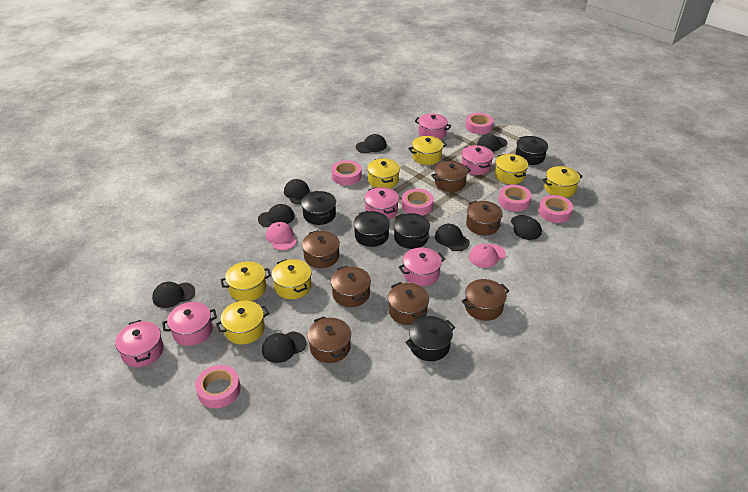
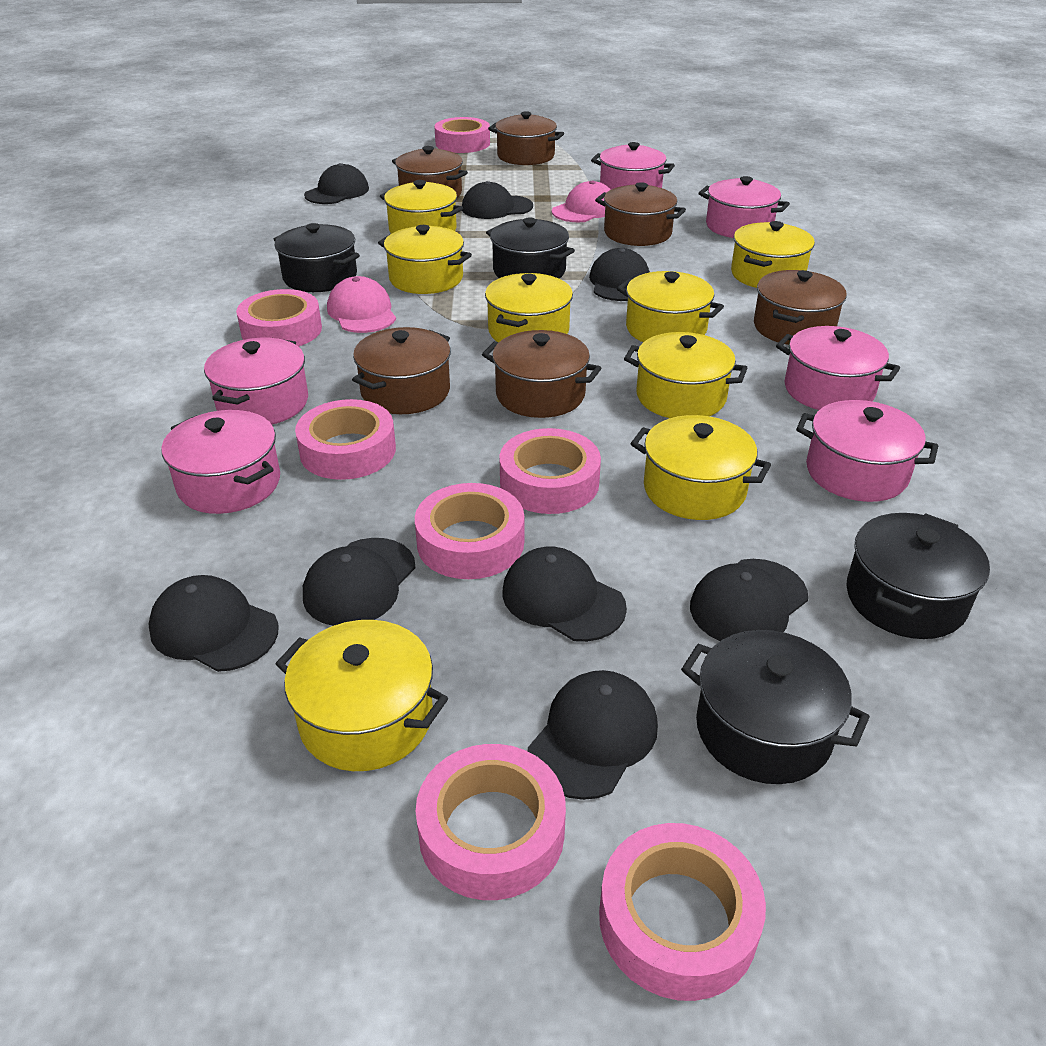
black pot: 5 -> 4
brown pot: 7 -> 6
pink tape: 6 -> 7
yellow pot: 7 -> 8

